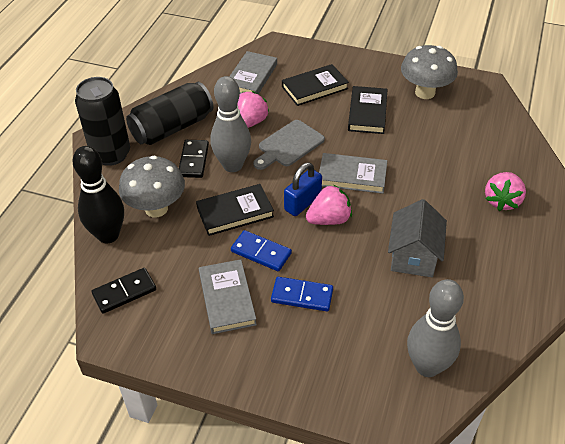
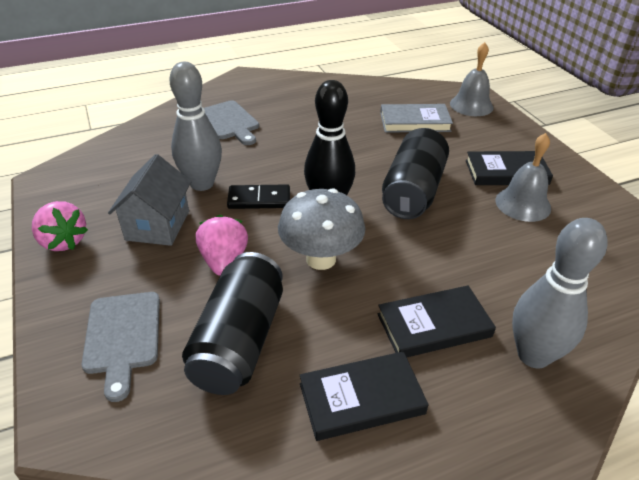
black domino: 2 -> 1
blue domino: 2 -> 0
blue padlock: 1 -> 0
grey bell: 0 -> 2
grey book: 3 -> 1
grey cutting board: 1 -> 2
grey mushroom: 2 -> 1
pink strawberry: 3 -> 2

